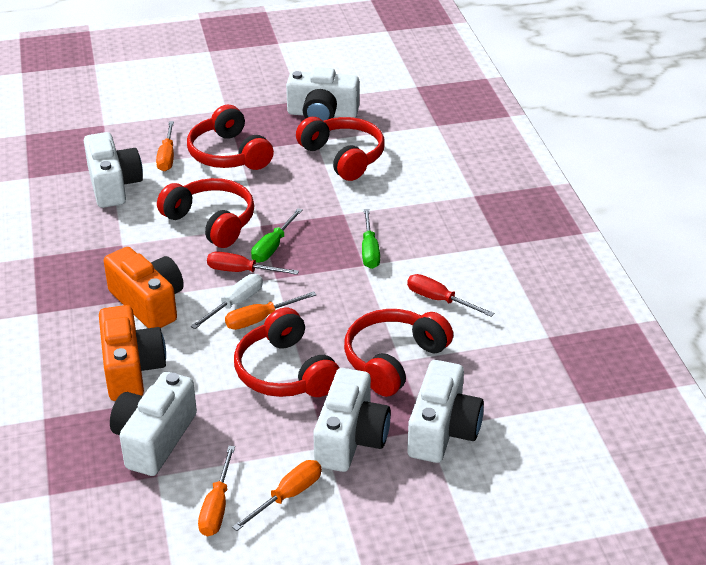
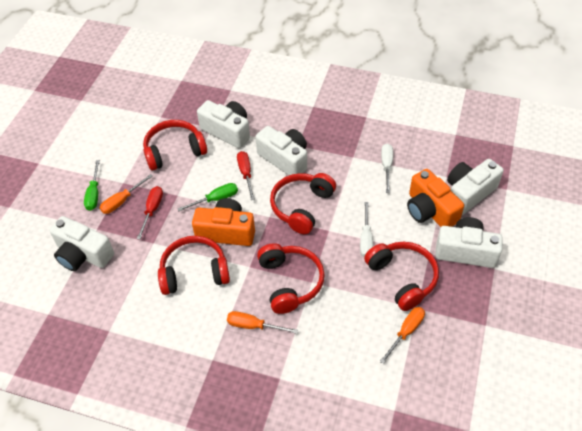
orange screwdriver: 4 -> 3
white screwdriver: 1 -> 2

